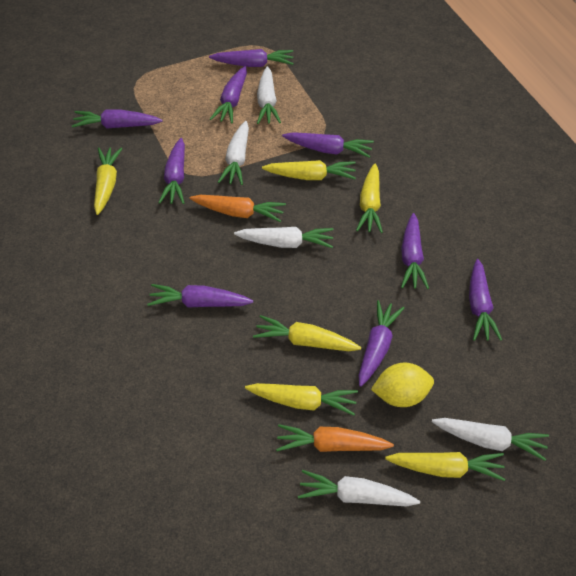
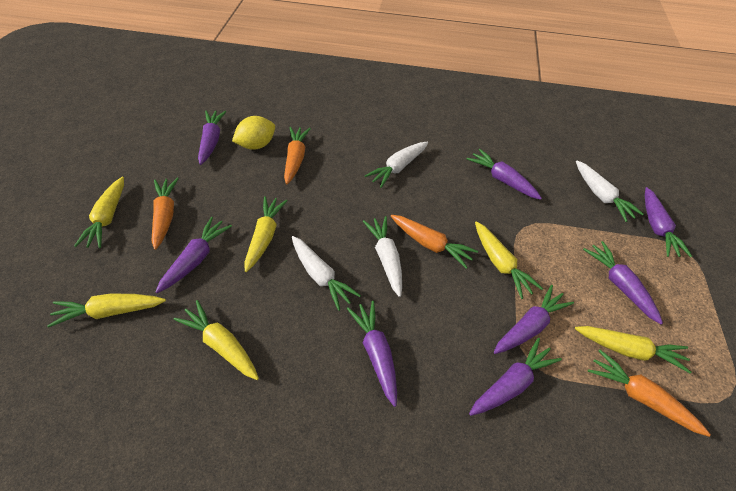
orange carrot: 2 -> 4
purple carrot: 9 -> 8
white carrot: 5 -> 4

